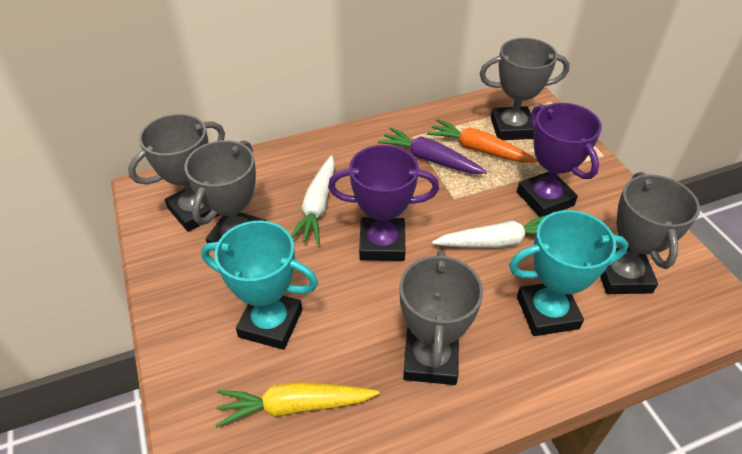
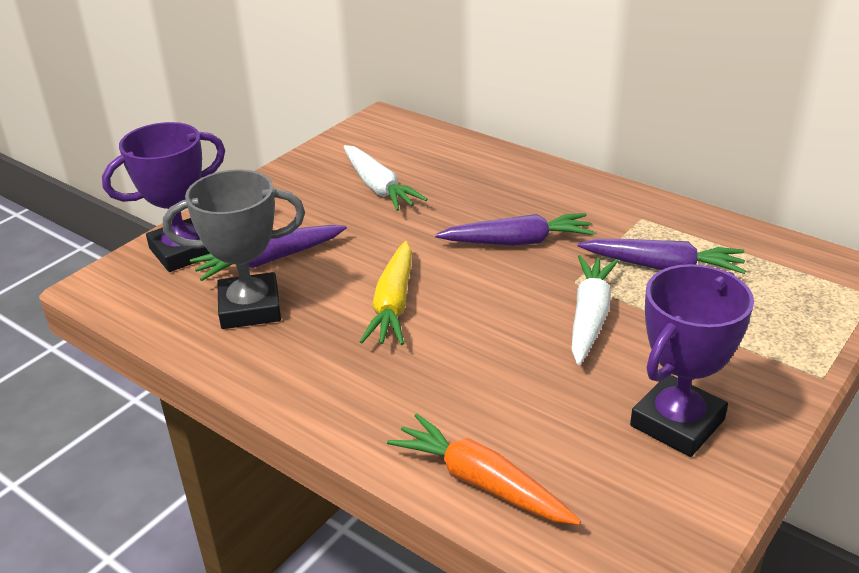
grey trophy: 5 -> 1
purple carrot: 1 -> 3
turquoise trophy: 2 -> 0

